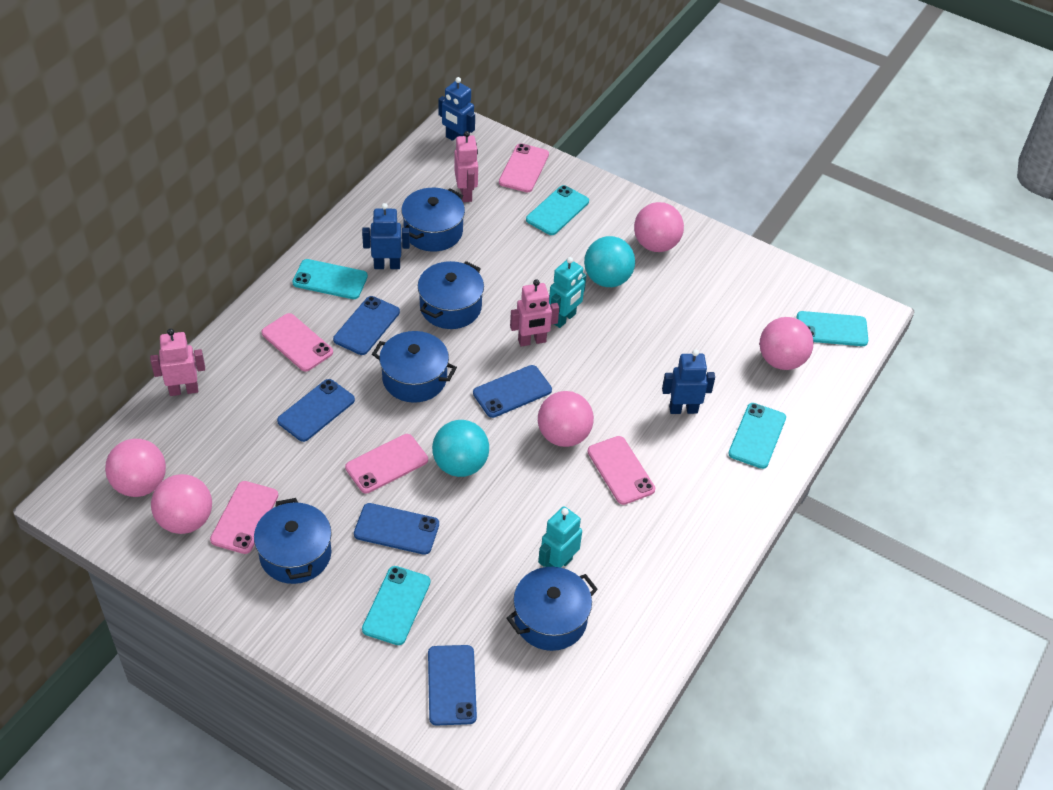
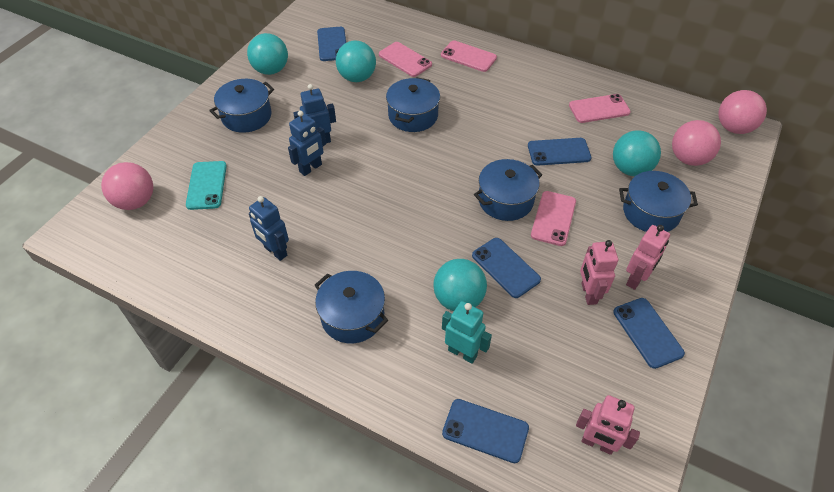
pink ball: 5 -> 3
pink phone: 5 -> 4
turquoise ball: 2 -> 4
turquoise phone: 5 -> 1
turquoise robot: 2 -> 1

